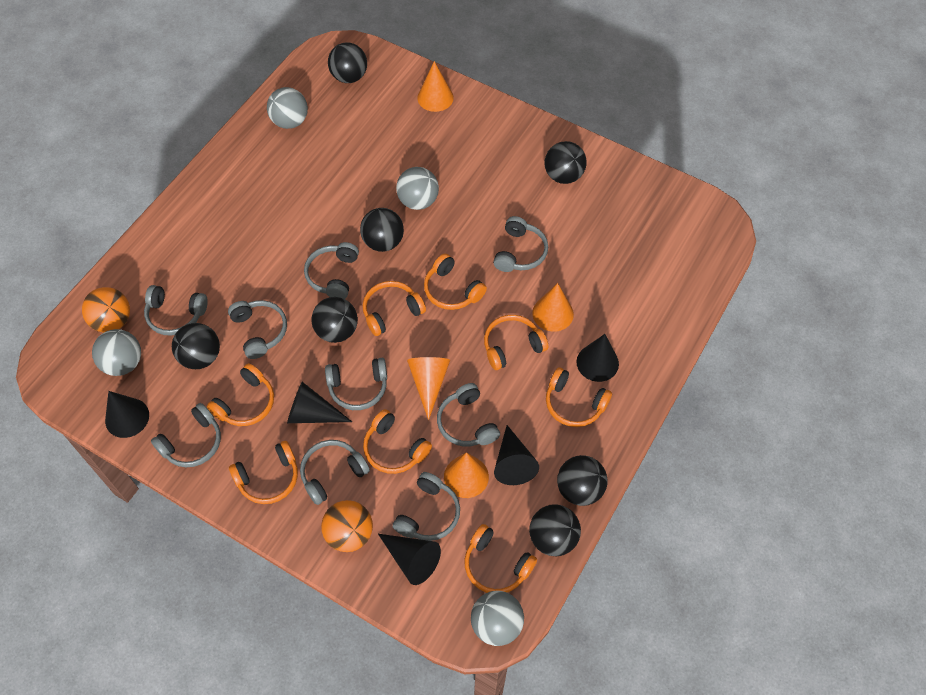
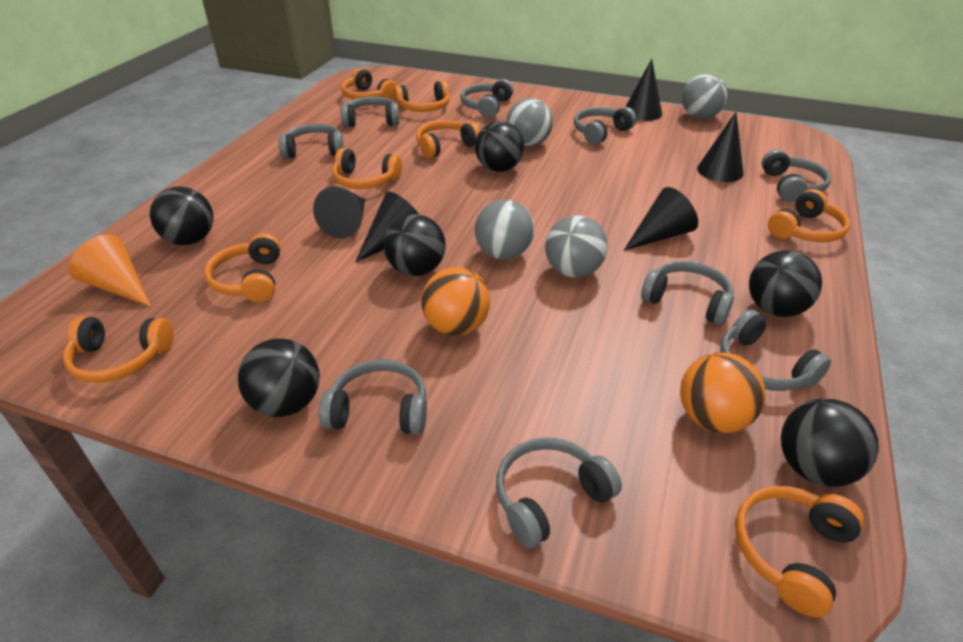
black ball: 7 -> 6
orange cone: 4 -> 1

